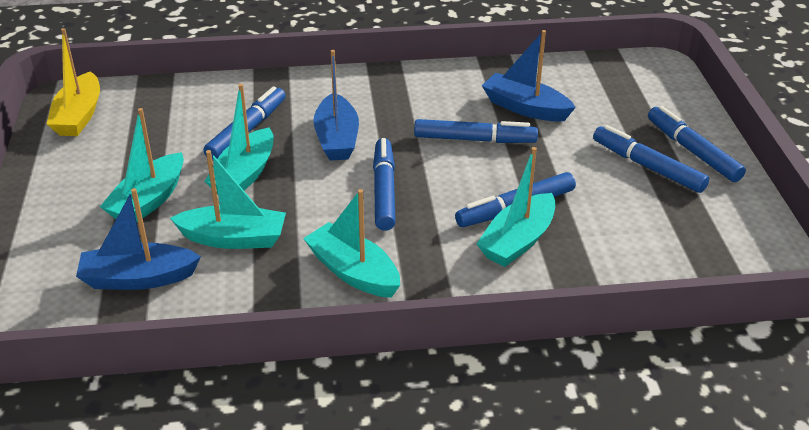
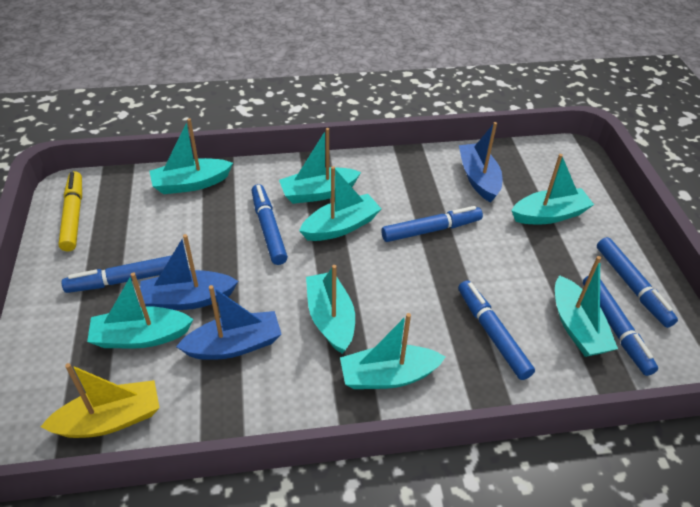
turquoise boat: 5 -> 8
yellow marker: 0 -> 1

